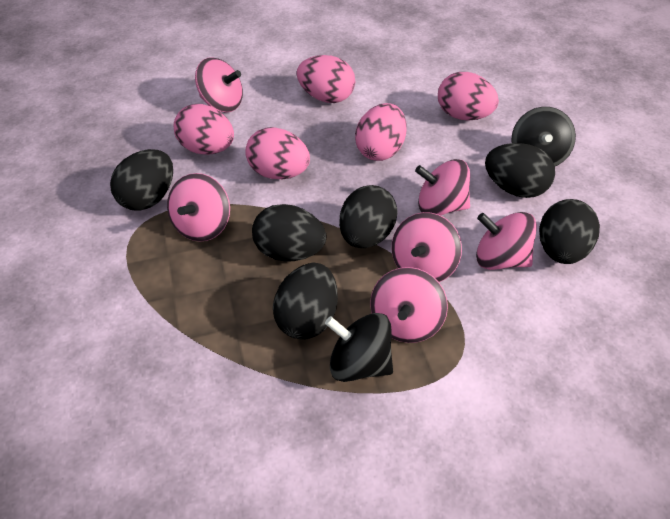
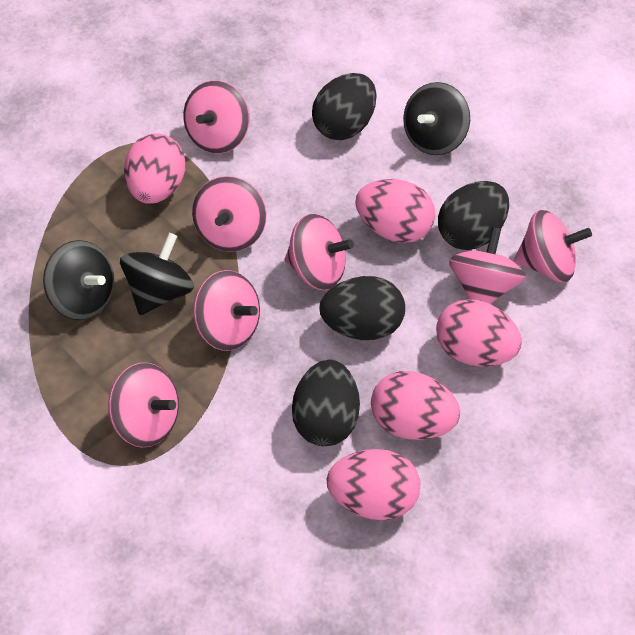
black egg: 6 -> 4
black spinning top: 2 -> 3
pink spinning top: 6 -> 7

